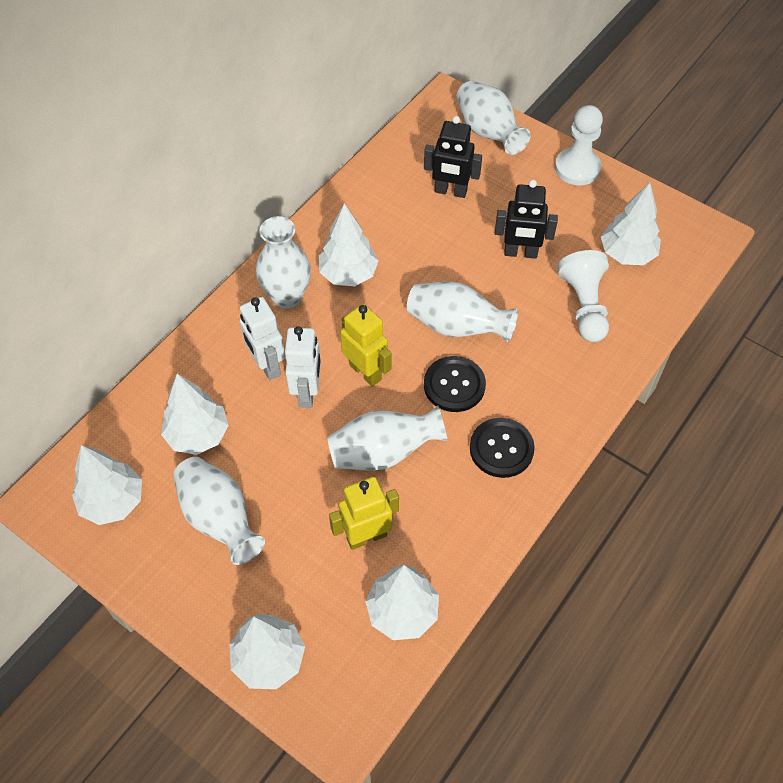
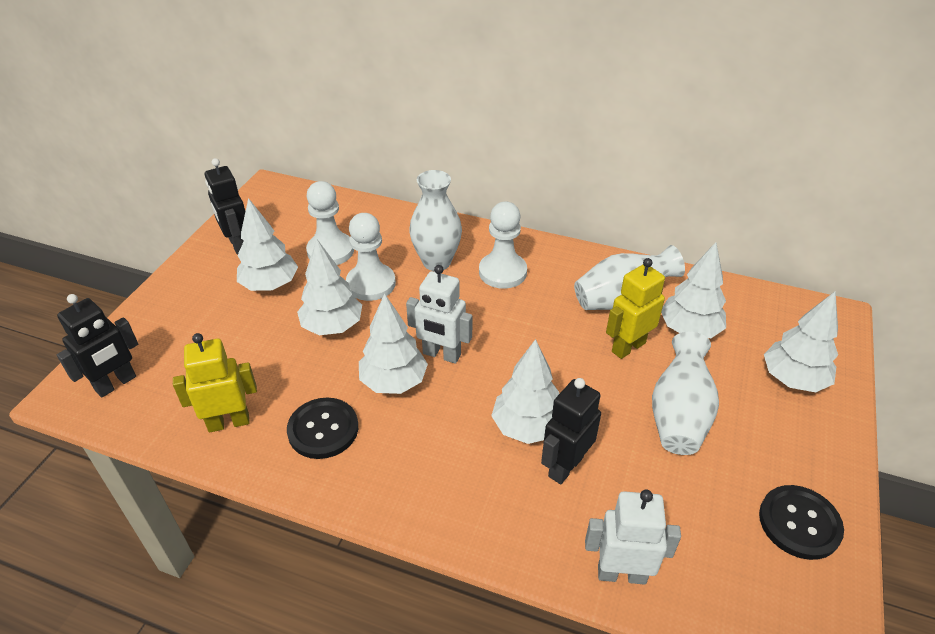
black robot: 2 -> 3
white pawn: 2 -> 3
white vase: 5 -> 3

